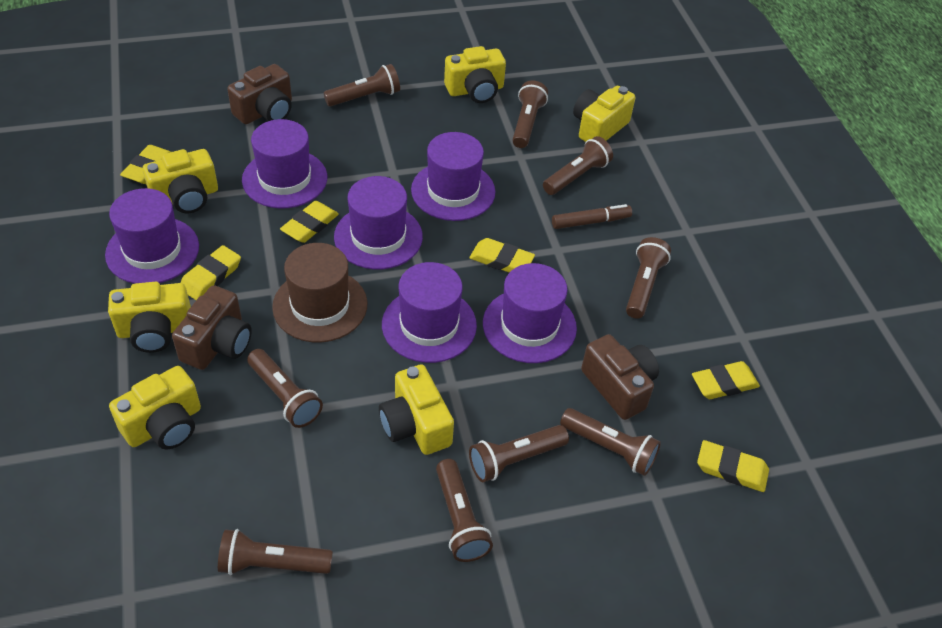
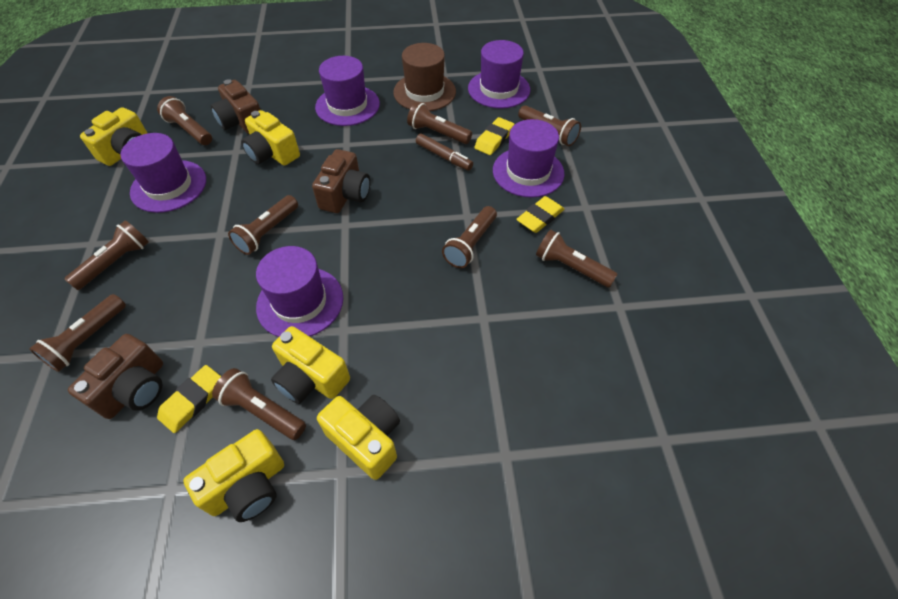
purple hat: 6 -> 5
yellow camera: 6 -> 5
yellow eraser: 6 -> 3

